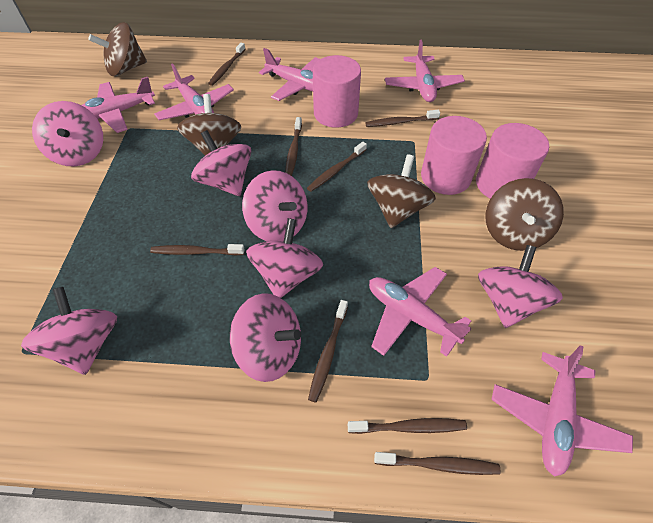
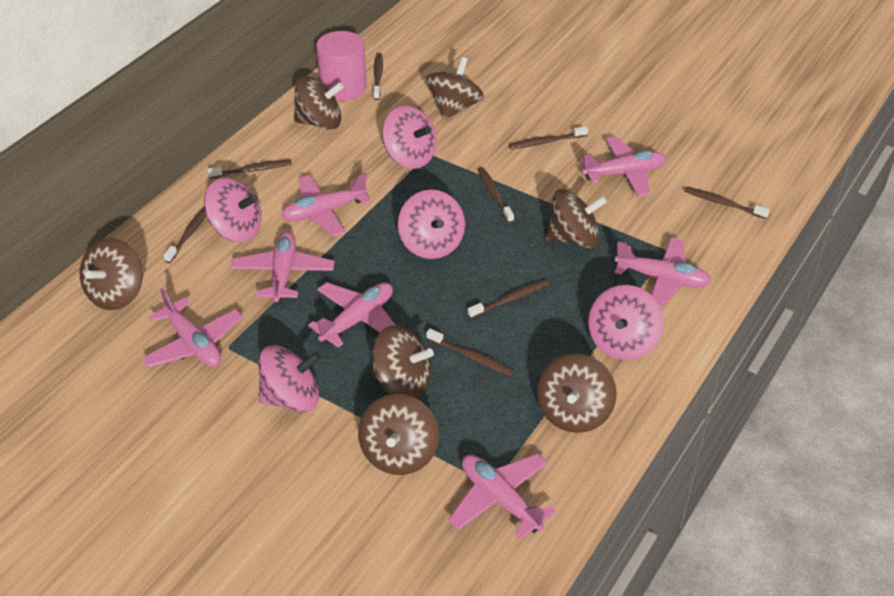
brown spinning top: 4 -> 7
pink cylinder: 3 -> 1
pink plane: 6 -> 7
pink spinning top: 7 -> 5

